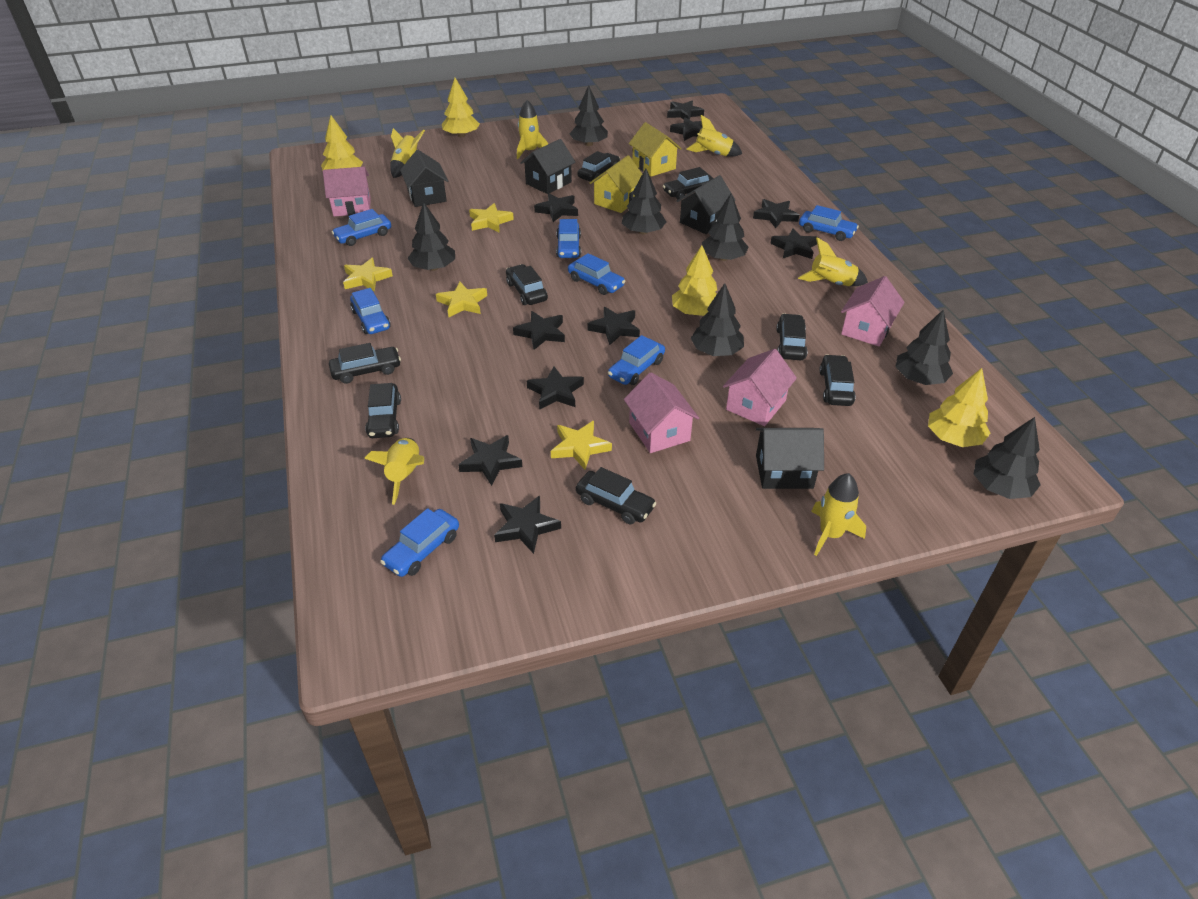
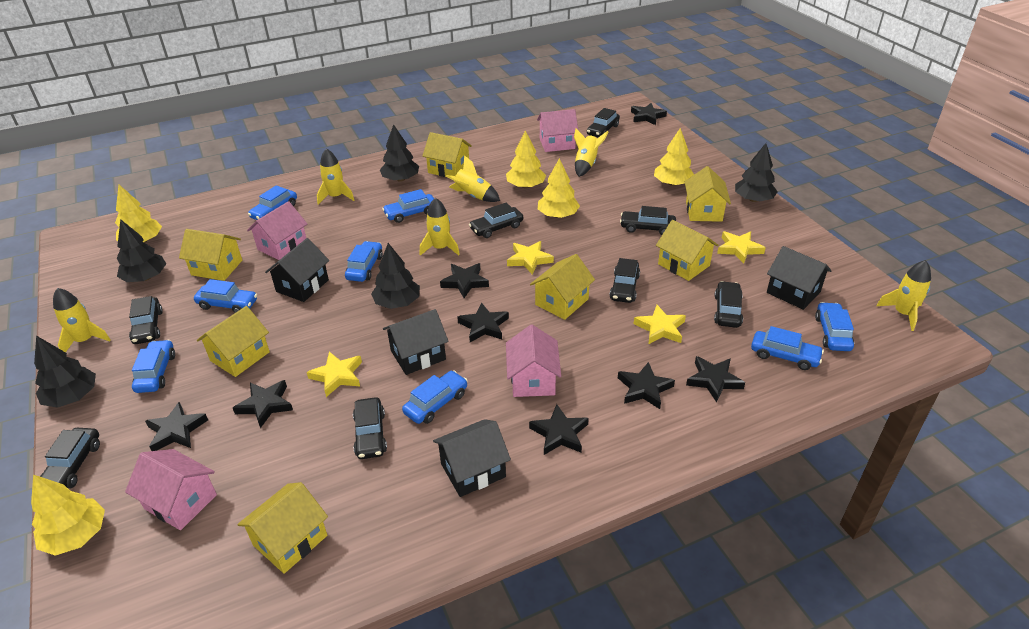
black star: 10 -> 8
black tree: 7 -> 5
blue car: 7 -> 8
yellow house: 2 -> 7
yellow tree: 4 -> 5

